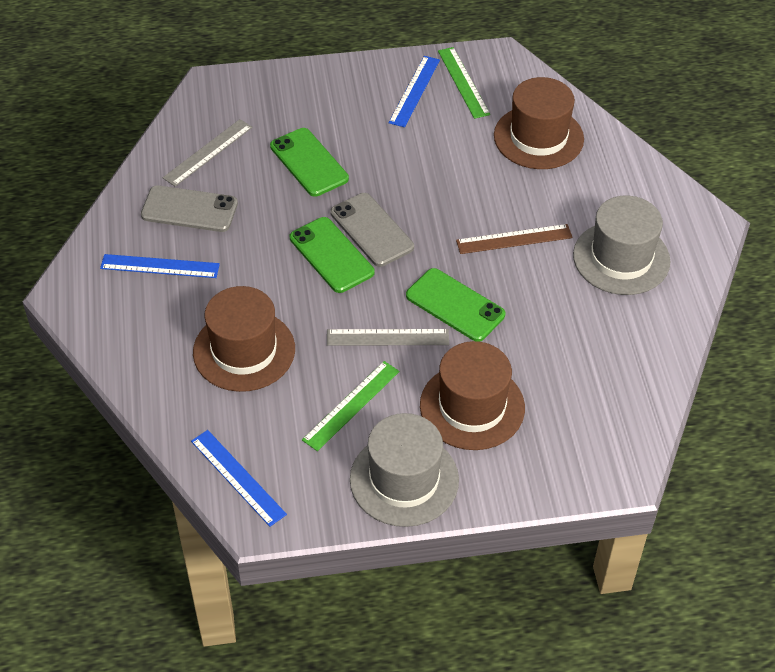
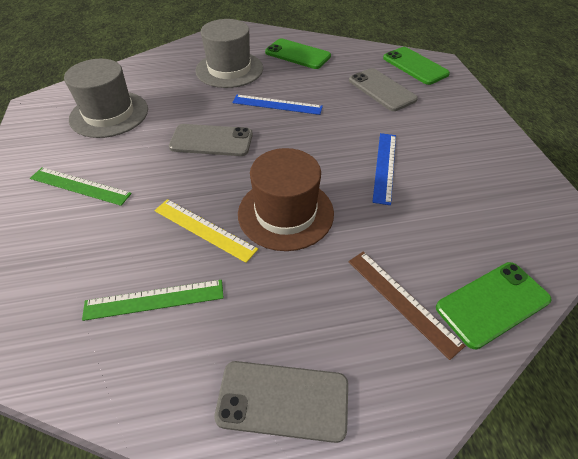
blue ruler: 3 -> 2
brown hat: 3 -> 1
grey phone: 2 -> 3
grey ruler: 2 -> 0
yellow ruler: 0 -> 1

